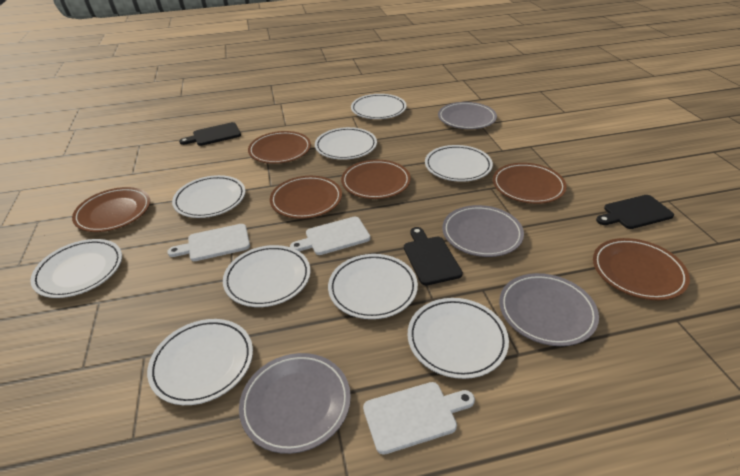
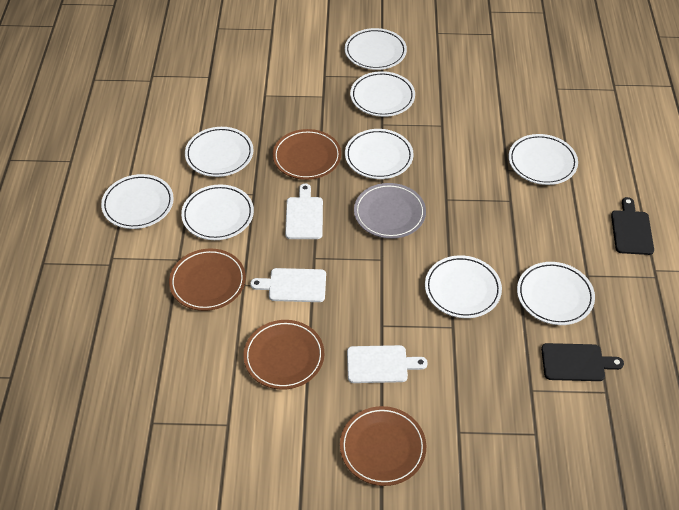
black cutting board: 3 -> 2
brown plate: 6 -> 4
grey plate: 4 -> 1

